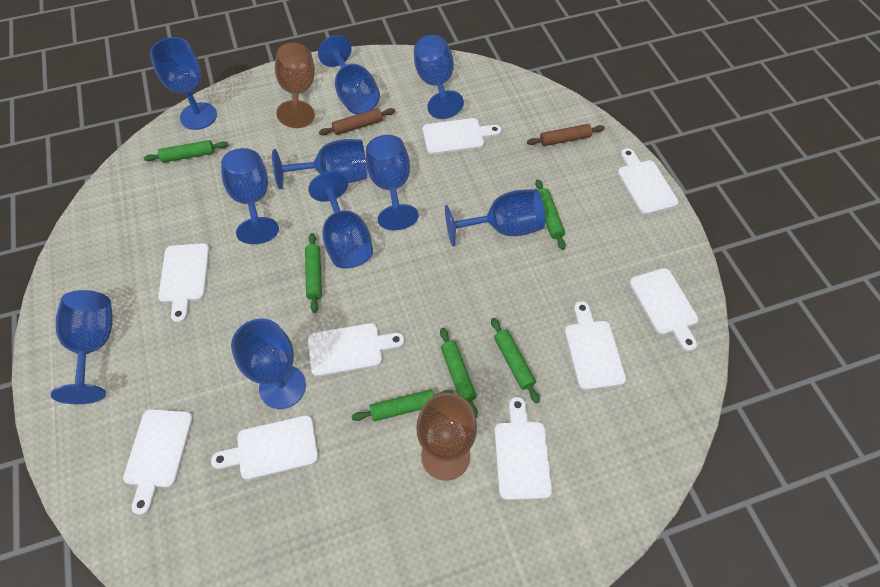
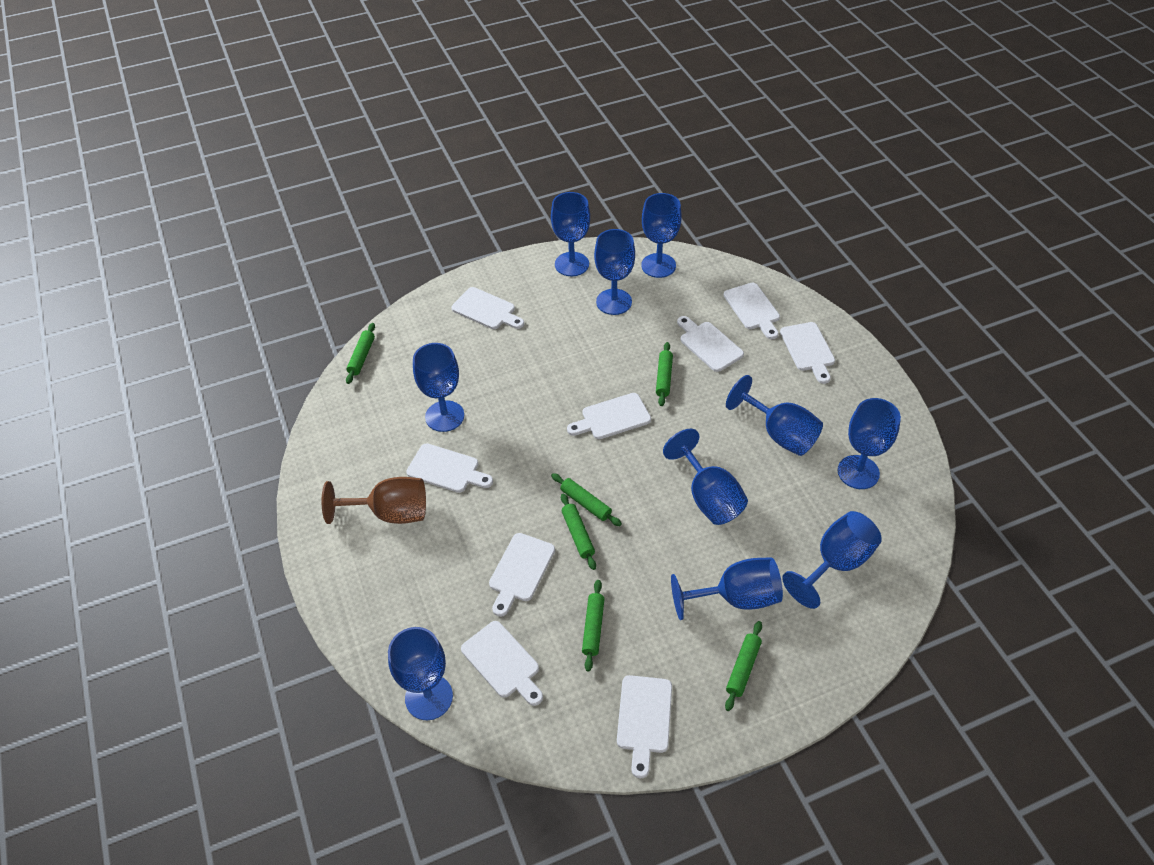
brown goblet: 2 -> 1
brown rolling pin: 2 -> 0

